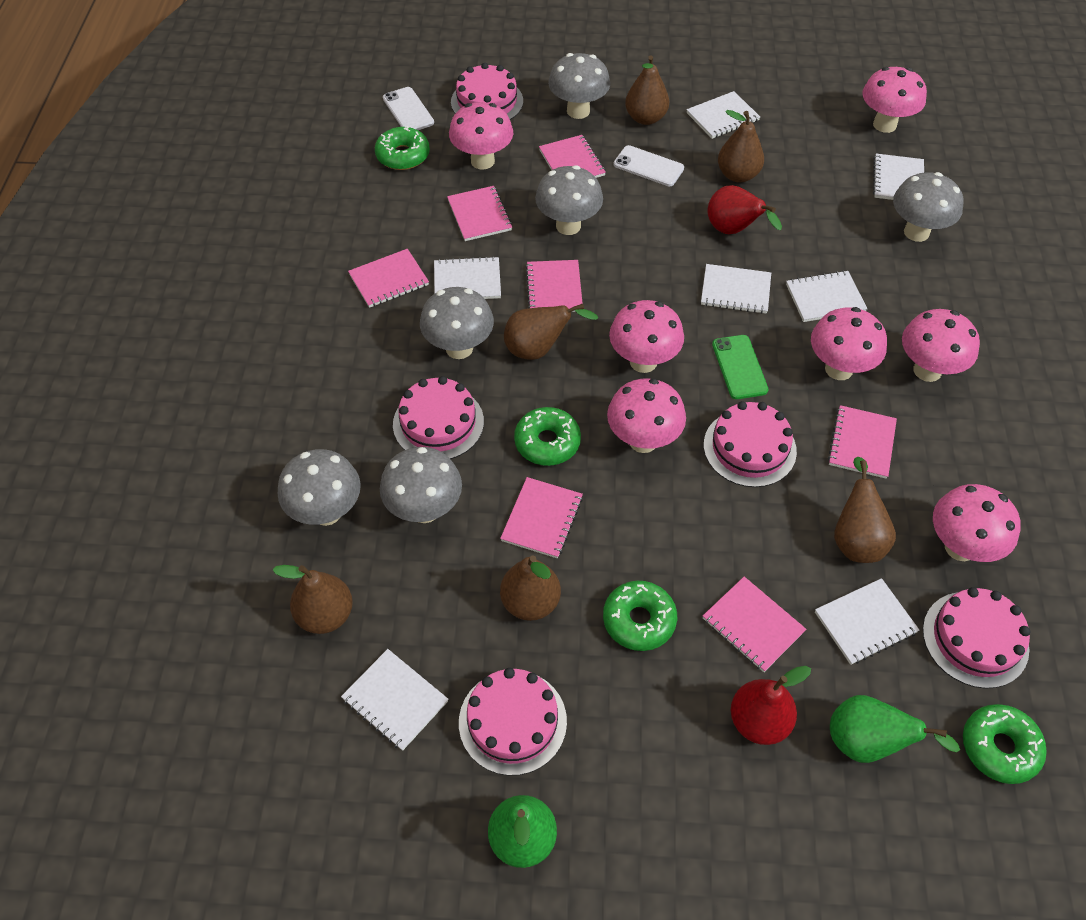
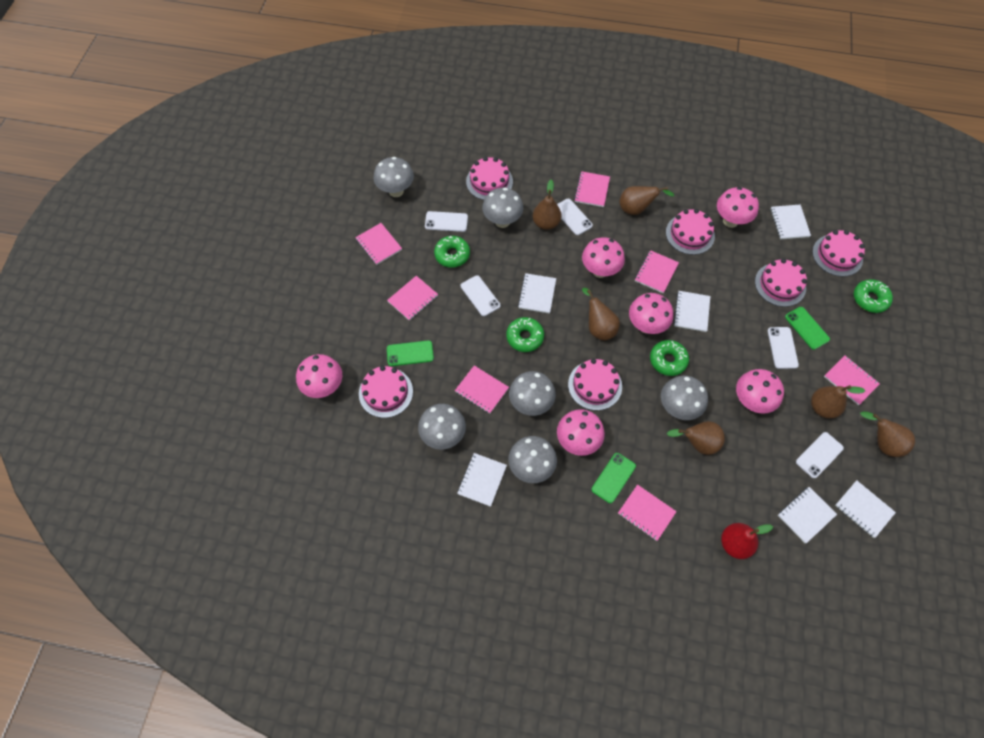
green pear: 2 -> 0
green phone: 1 -> 3
pink cake: 5 -> 6
pink mushroom: 7 -> 6
red pear: 2 -> 1
white notebook: 7 -> 6
white phone: 2 -> 5

